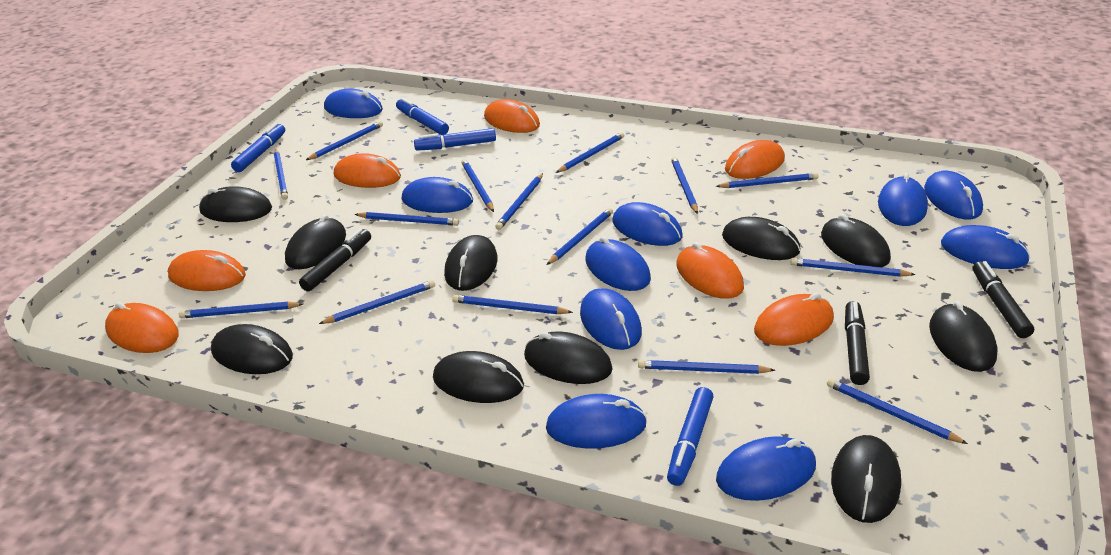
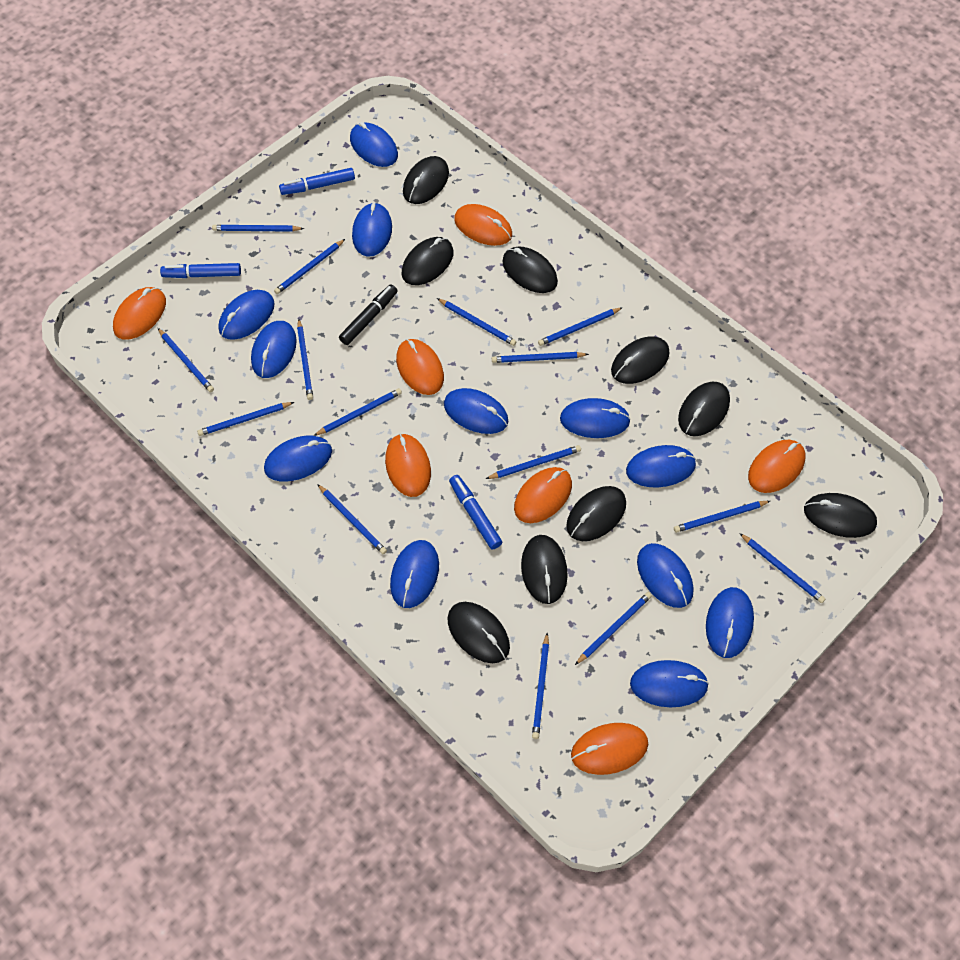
black marker: 3 -> 1
black mouse: 10 -> 9
blue marker: 4 -> 3
blue mouse: 10 -> 12

